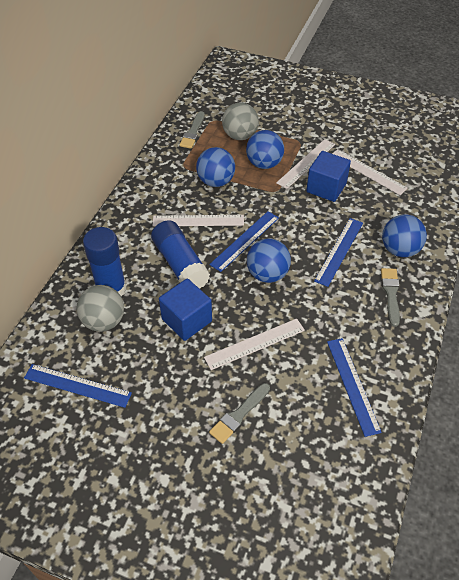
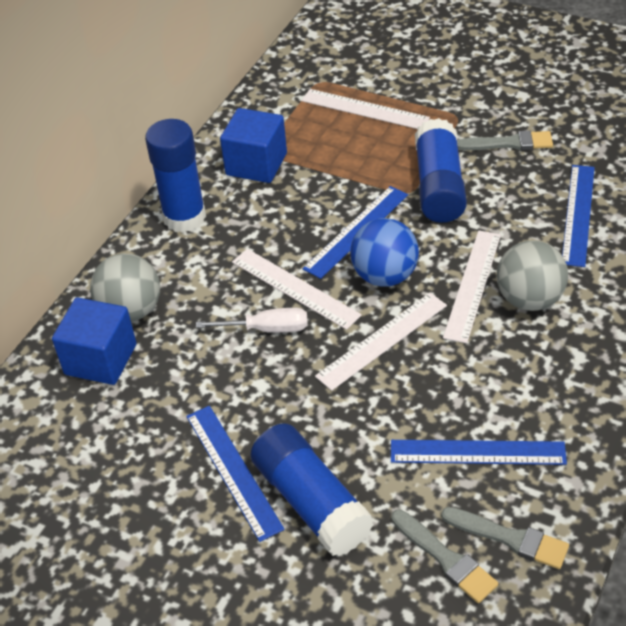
blue ball: 4 -> 1
blue glue stick: 2 -> 3
white screwdriver: 0 -> 1

